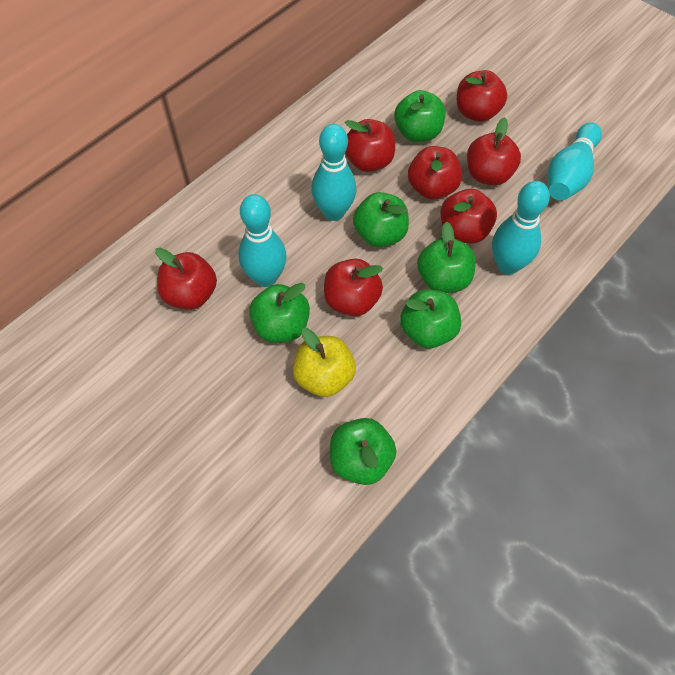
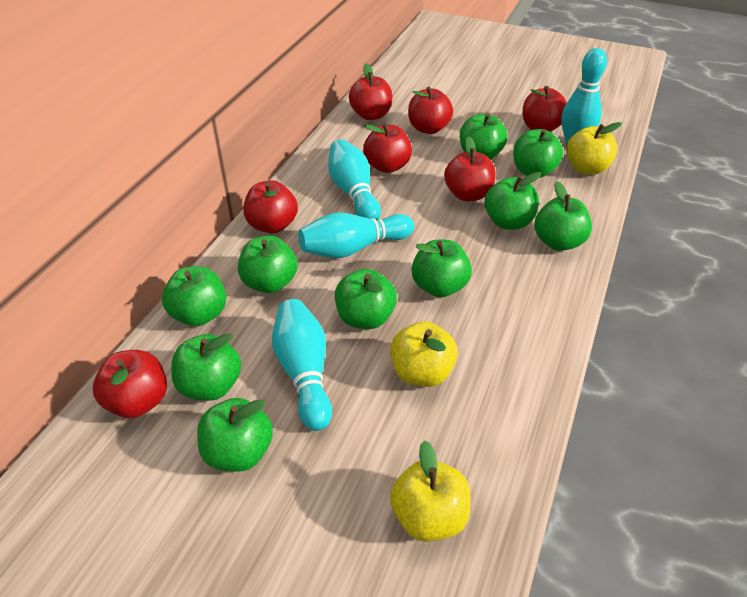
green apple: 6 -> 10
yellow apple: 1 -> 3

